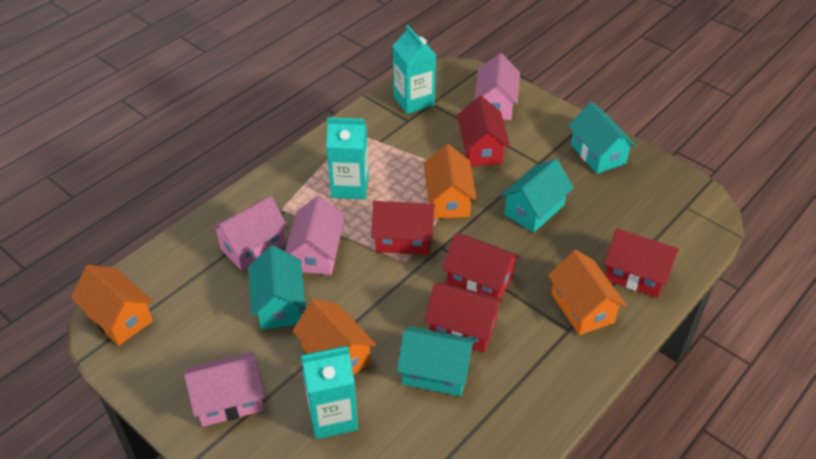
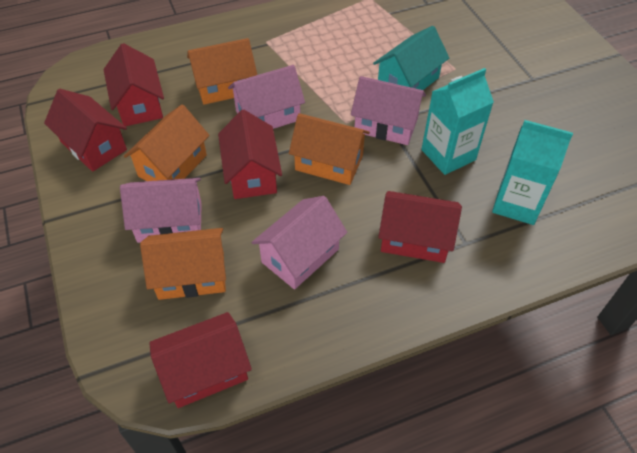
turquoise carton: 3 -> 2
turquoise house: 4 -> 1

